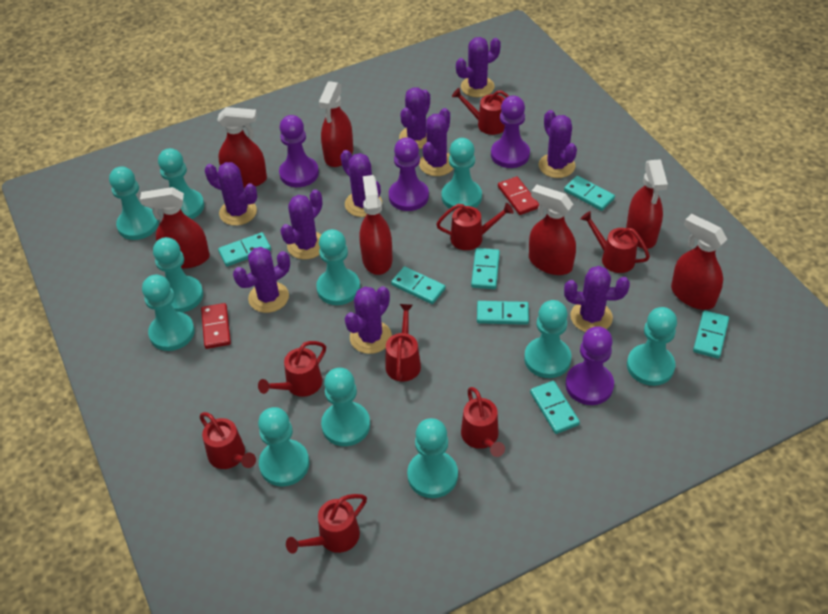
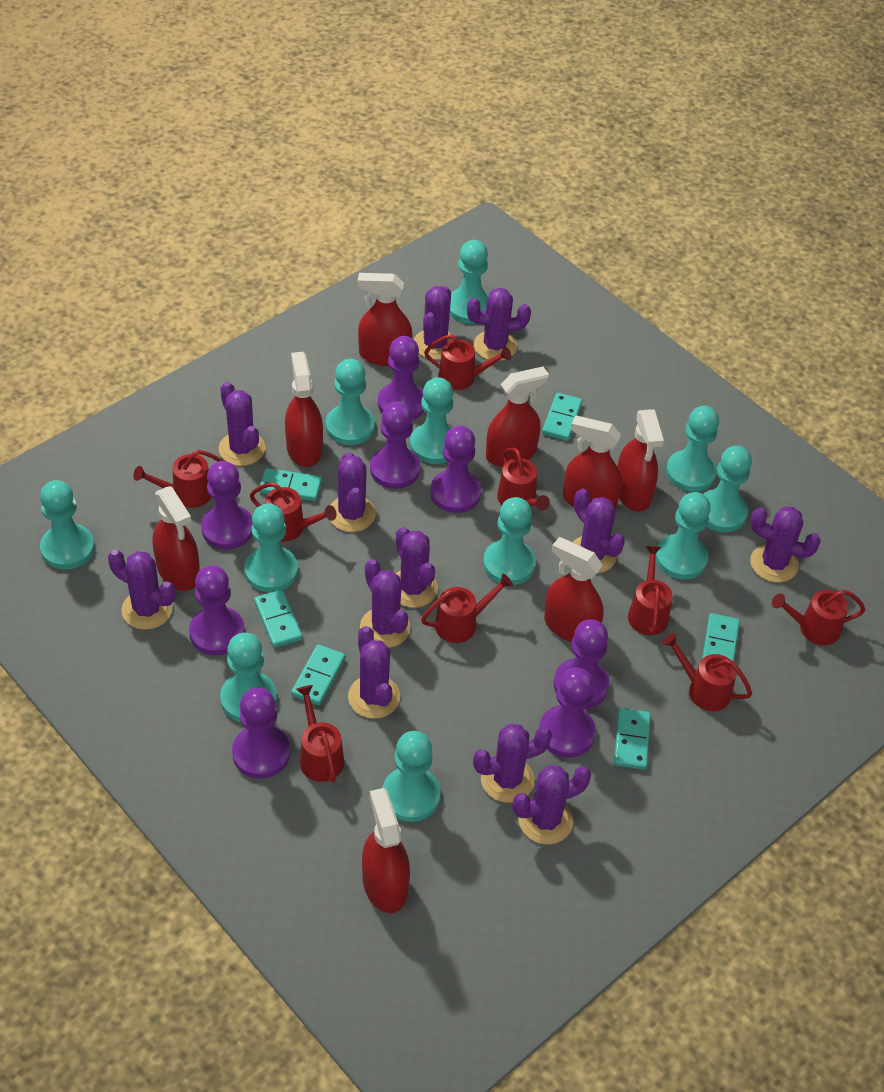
purple cactus: 10 -> 12
purple pawn: 4 -> 8
red domino: 2 -> 0
red spray bottle: 7 -> 8
red watering can: 8 -> 9
turquoise domino: 7 -> 6

